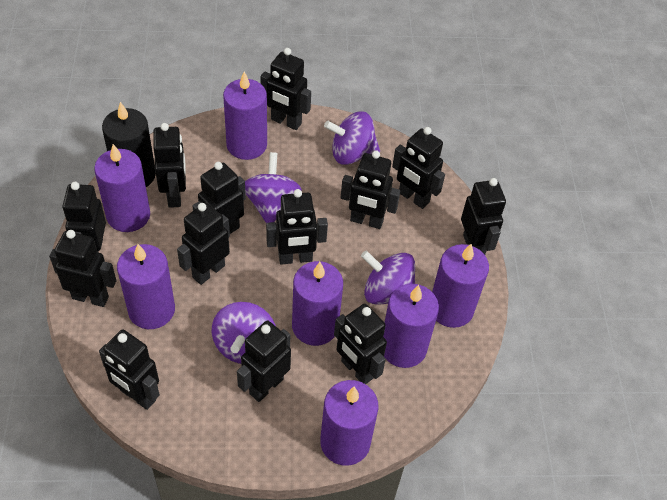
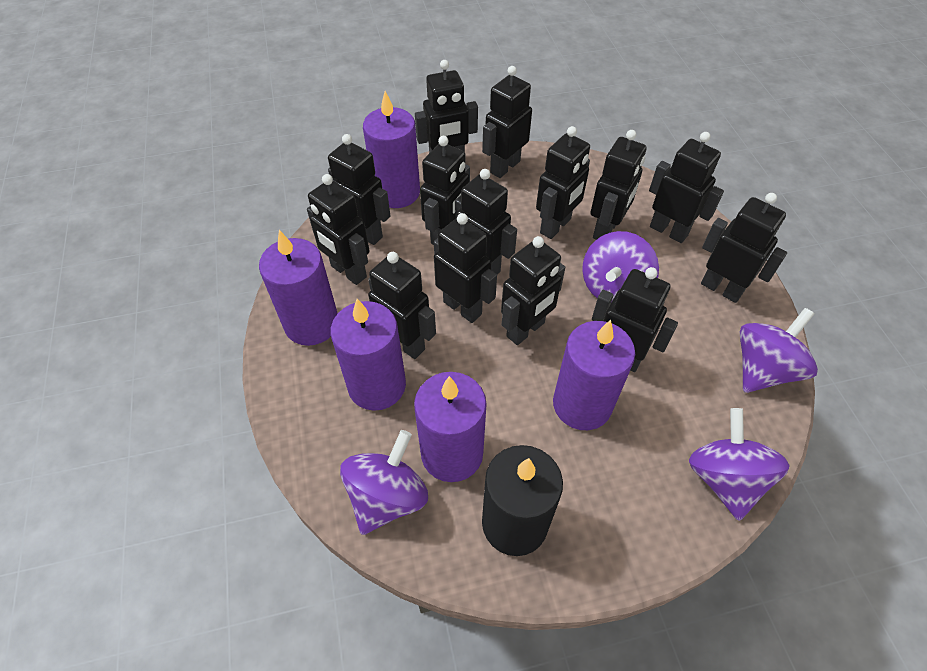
black robot: 13 -> 14
purple candle: 7 -> 5

